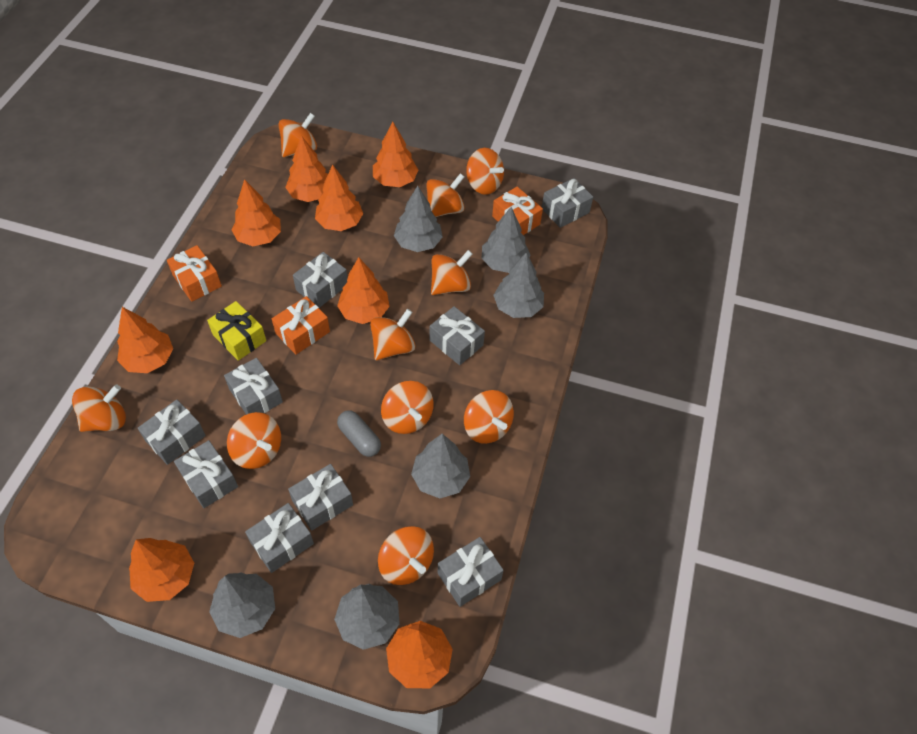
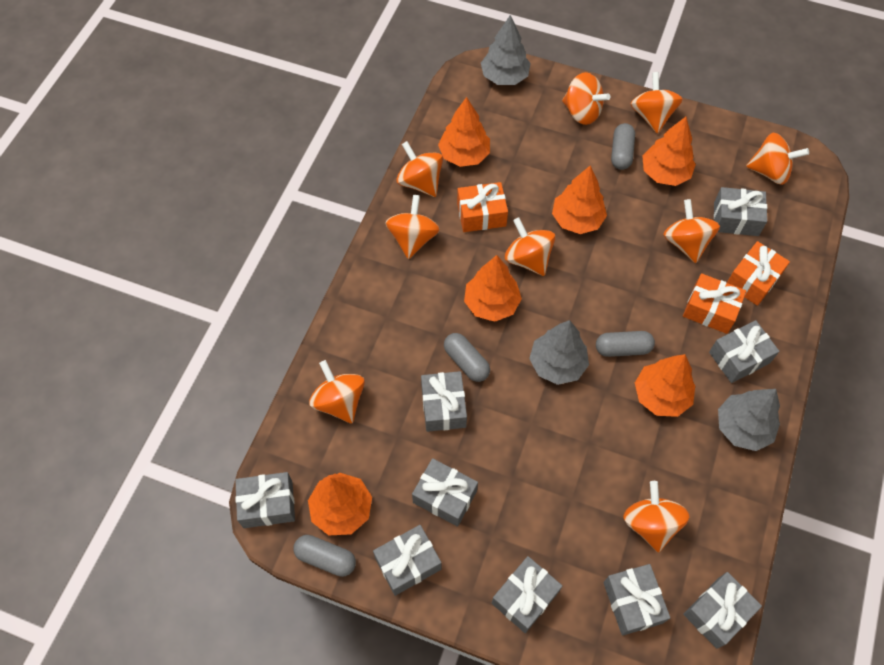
grey capsule: 1 -> 4
grey tree: 6 -> 3
orange spinning top: 10 -> 9
orange tree: 8 -> 6
yellow gift: 1 -> 0

